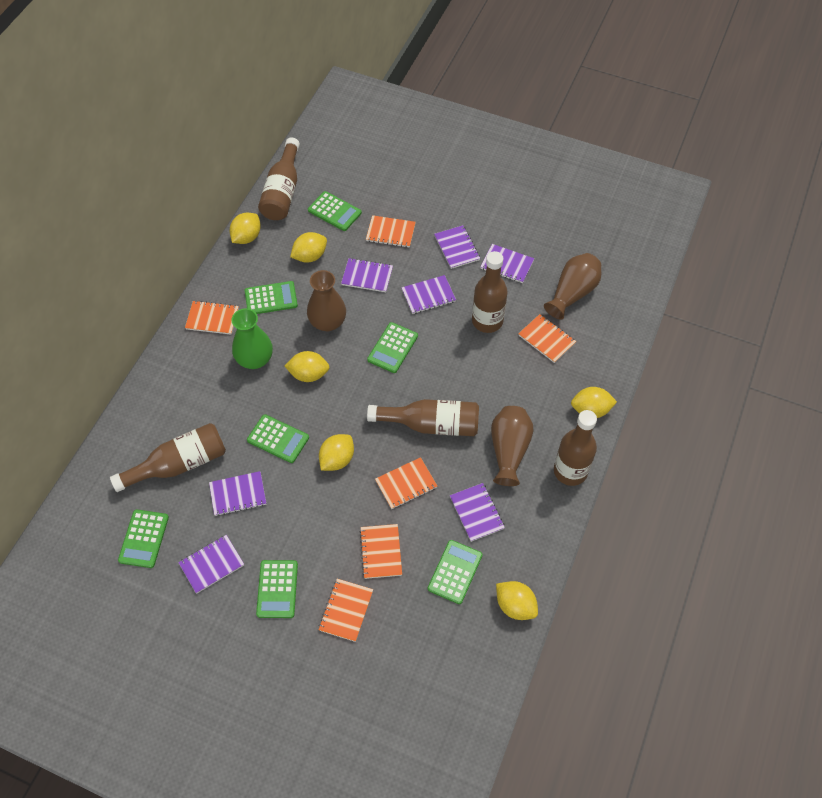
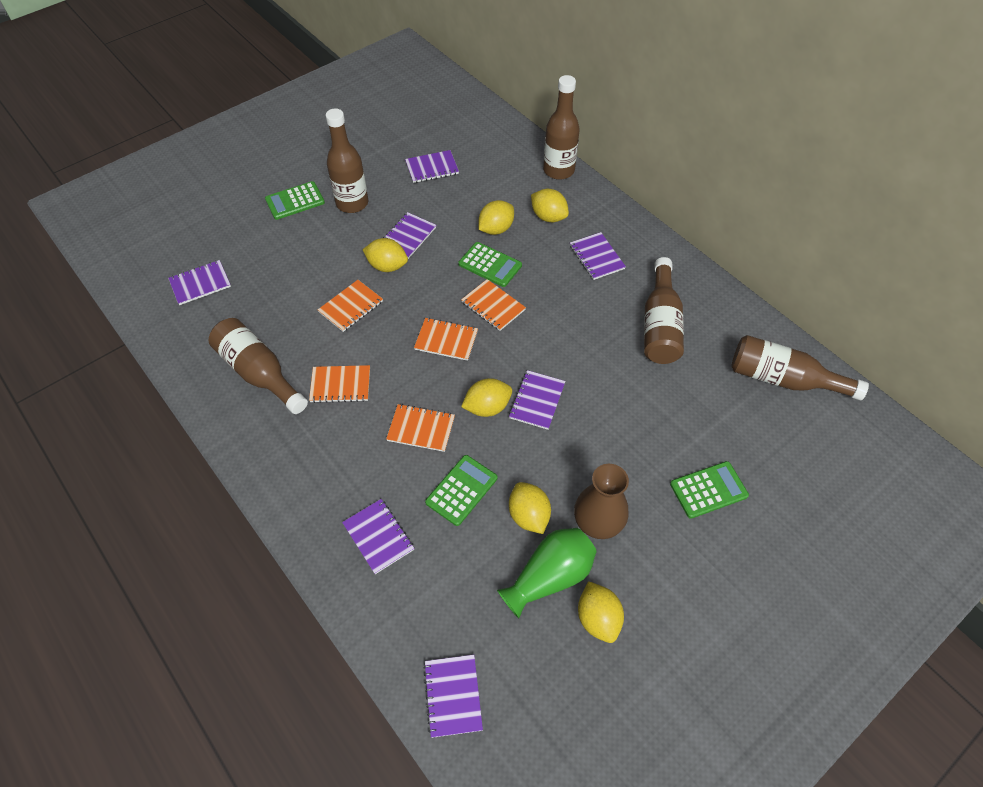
brown vase: 3 -> 1
green calculator: 7 -> 4
orange notebook: 6 -> 5

